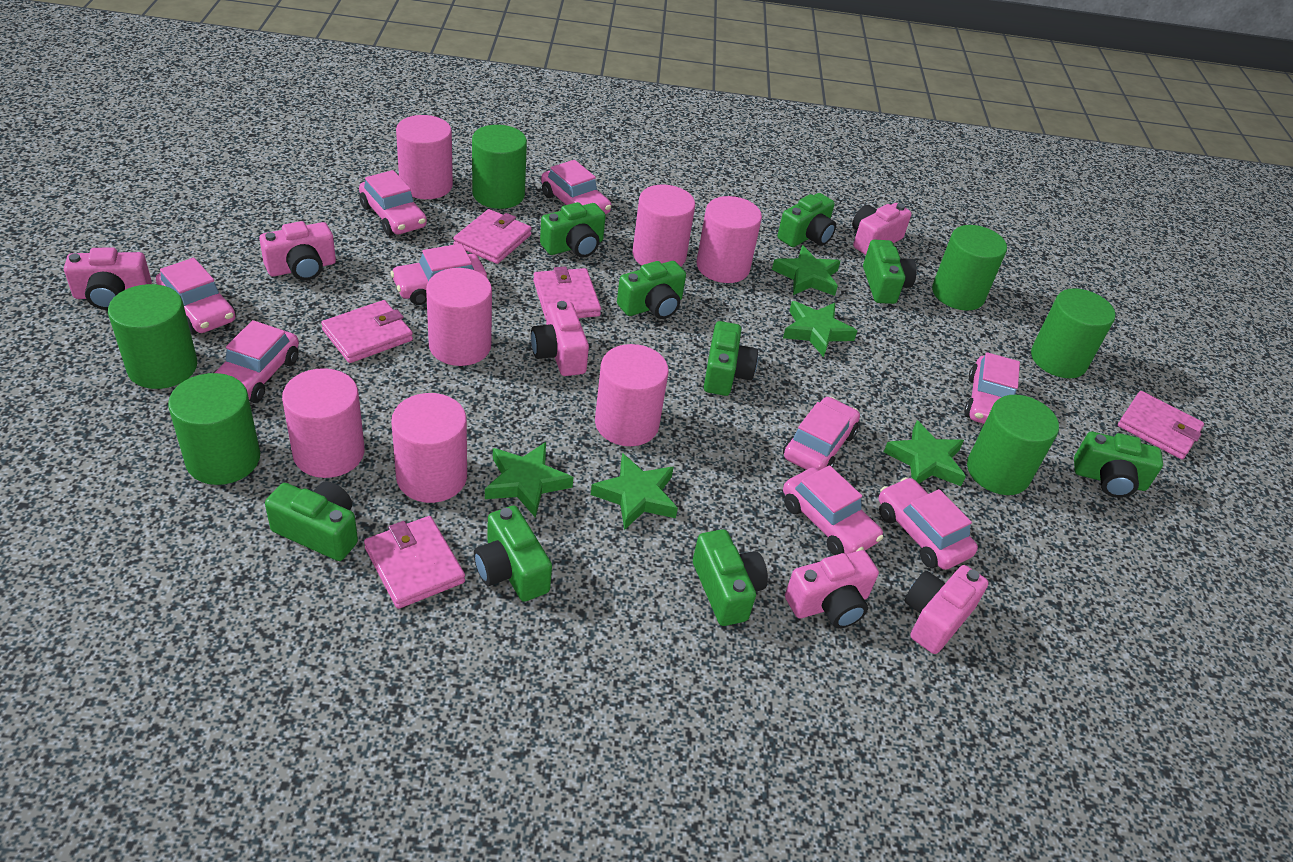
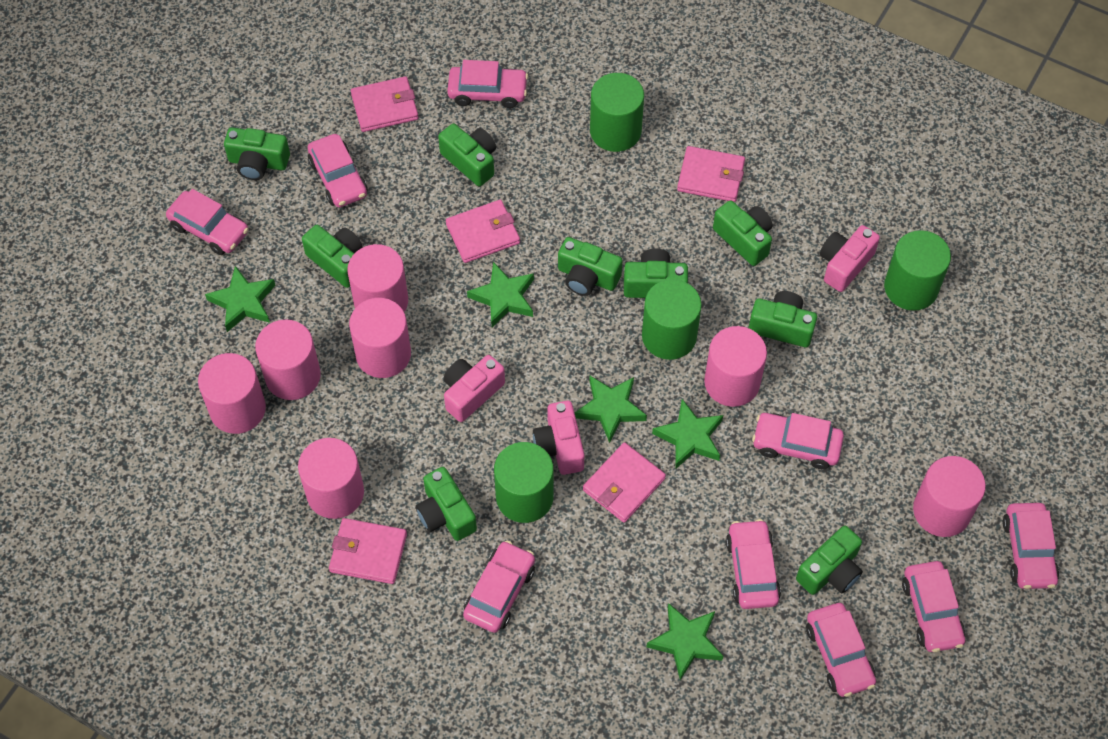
green cylinder: 6 -> 4
pink camera: 6 -> 3

